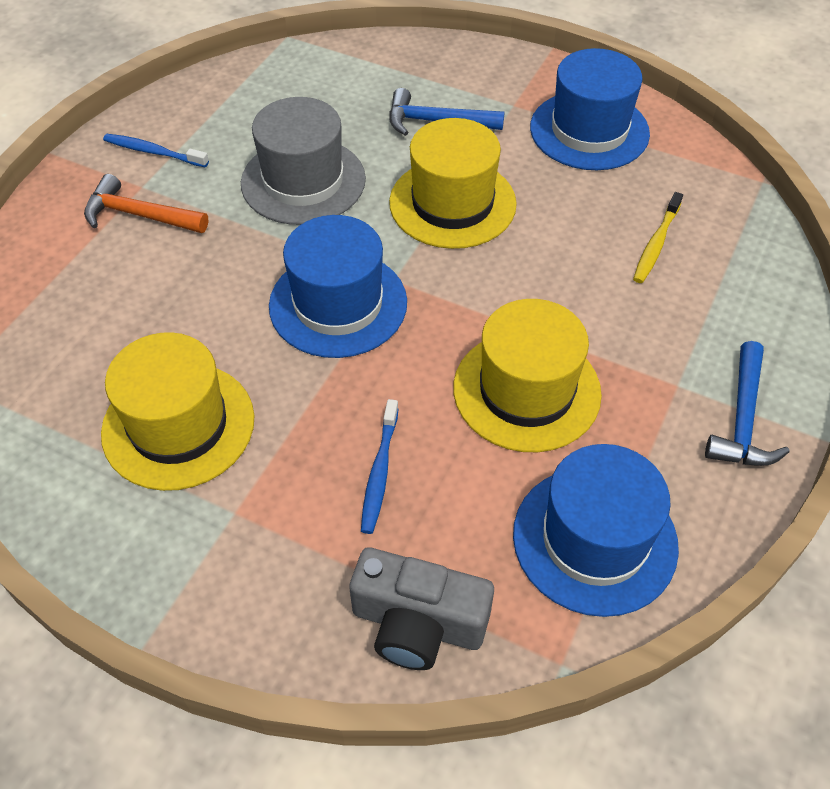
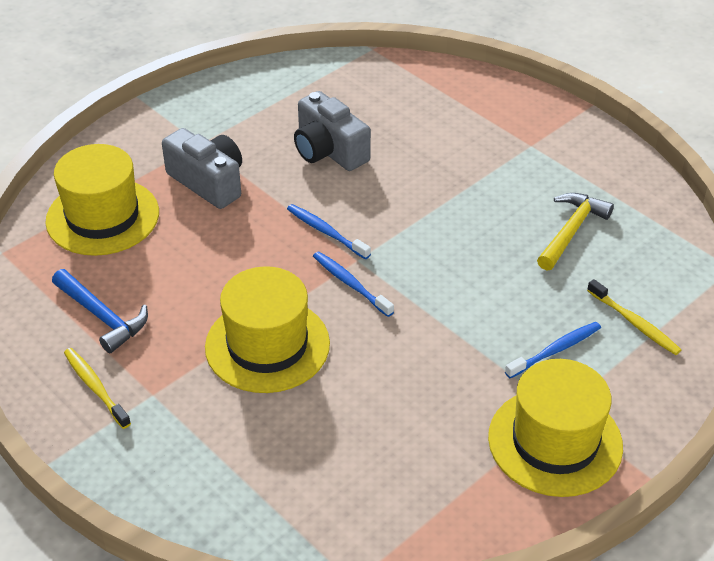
blue hammer: 2 -> 1
blue hat: 3 -> 0
blue toothbrush: 2 -> 3
grey camera: 1 -> 2
grey hat: 1 -> 0
orange hammer: 1 -> 0
yellow hammer: 0 -> 1
yellow toothbrush: 1 -> 2

